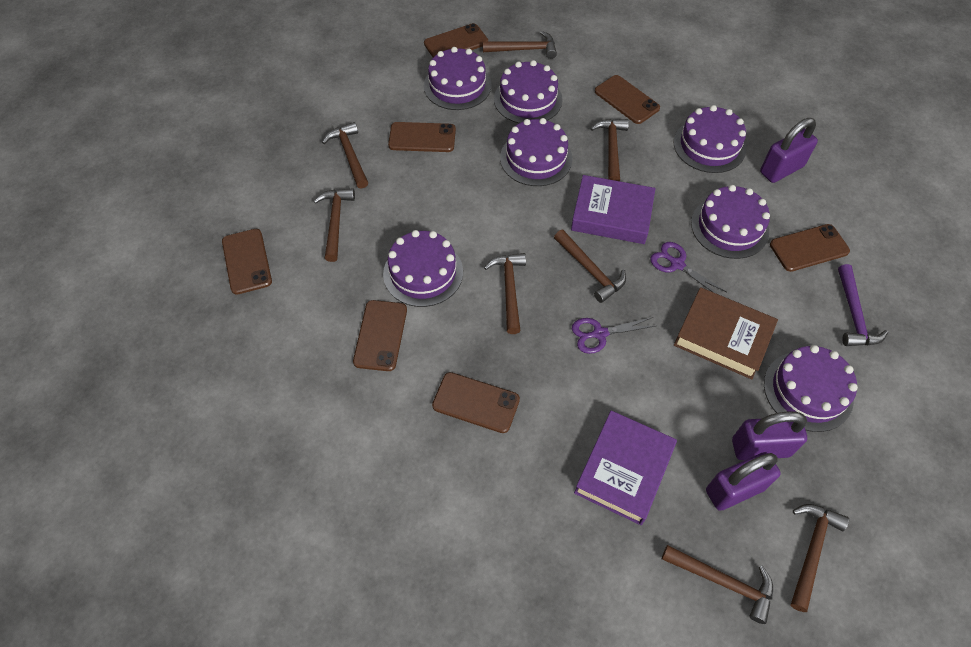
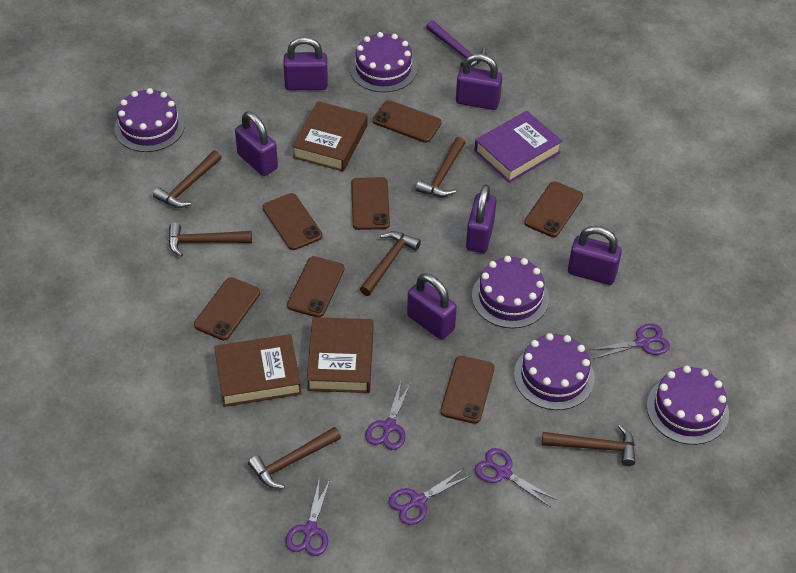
brown book: 1 -> 3
brown hammer: 8 -> 6
purple book: 2 -> 1
purple cake: 7 -> 5
purple padlock: 3 -> 6
purple scissors: 2 -> 5

